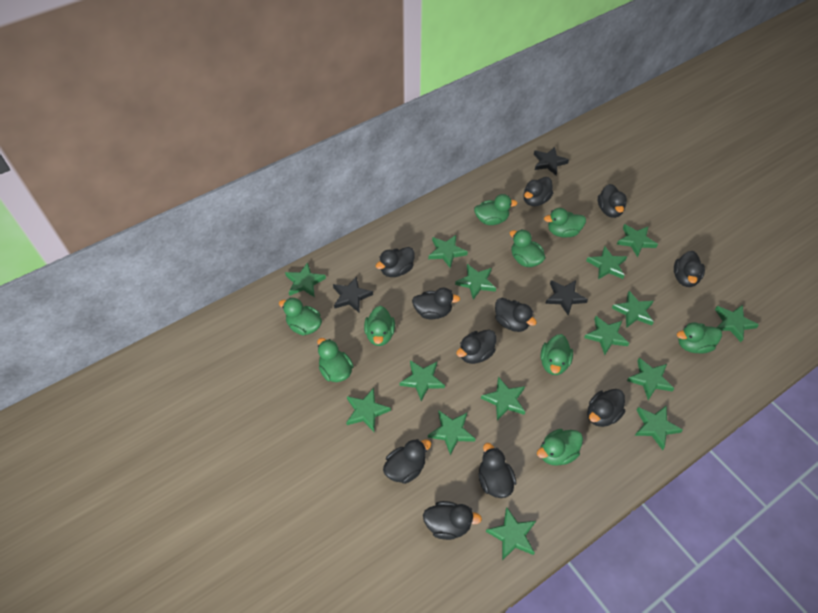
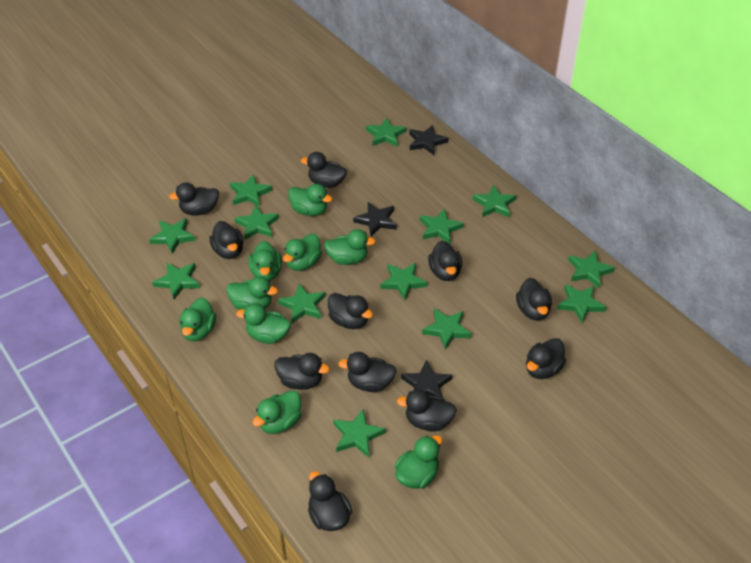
green star: 15 -> 13

